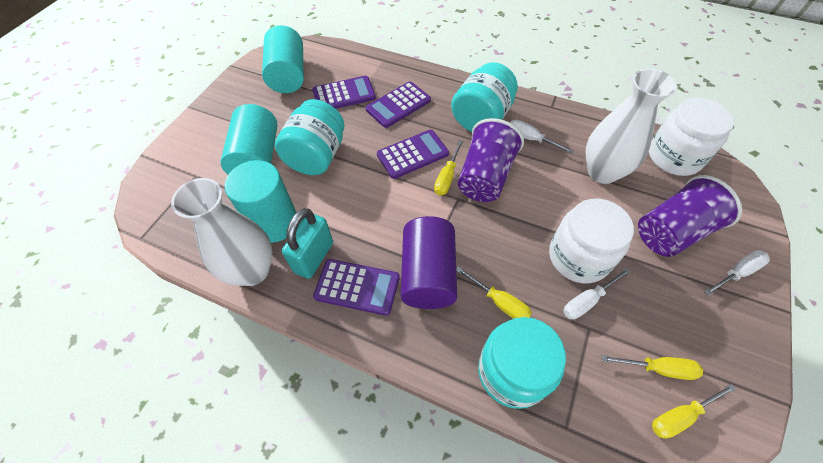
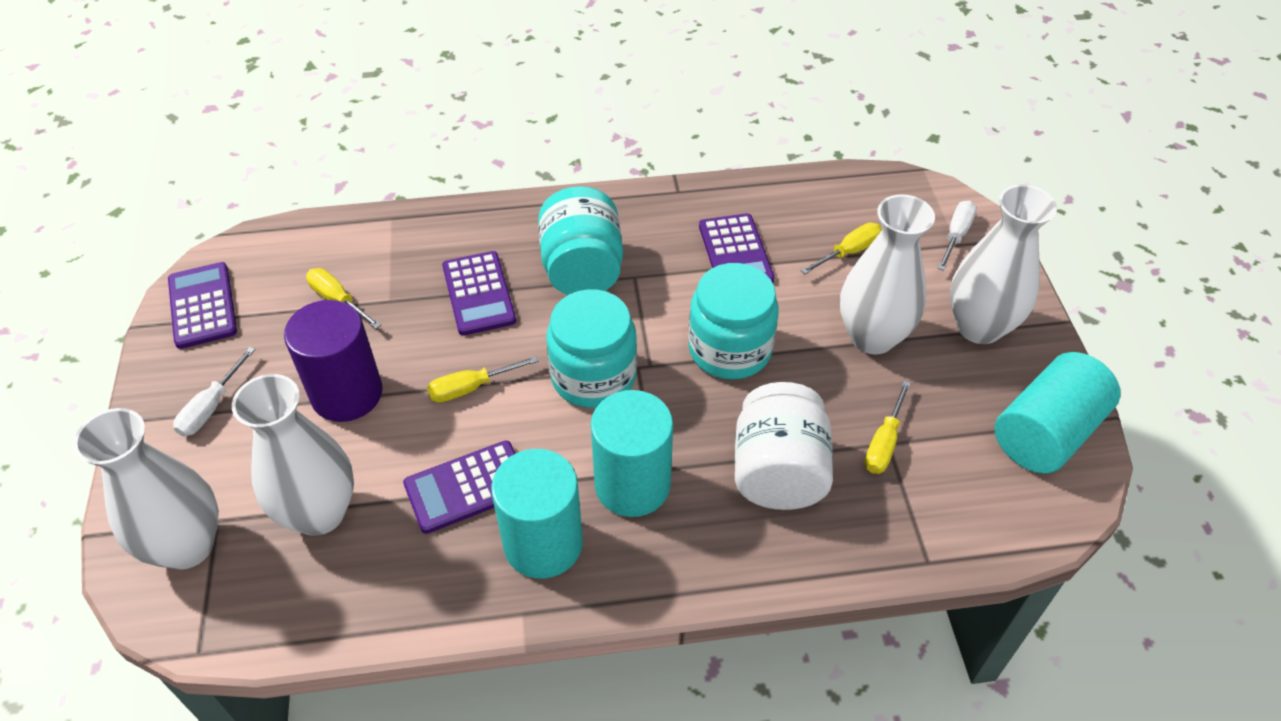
purple cup: 2 -> 0
turquoise padlock: 1 -> 0
white jar: 2 -> 1
white screwdriver: 3 -> 2
white vase: 2 -> 4

